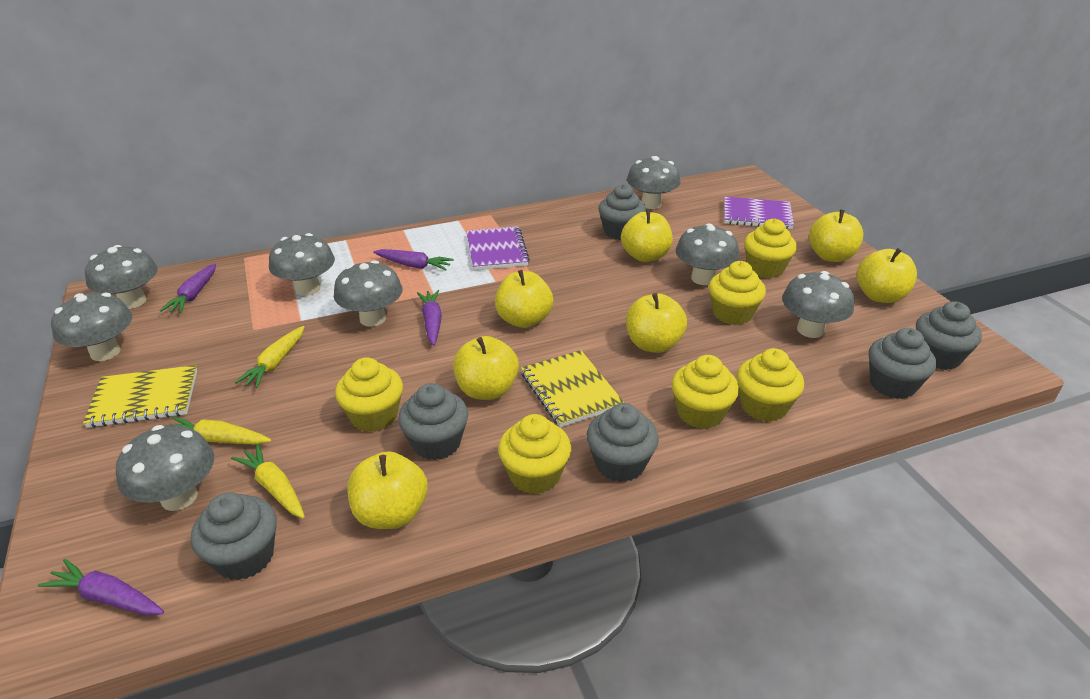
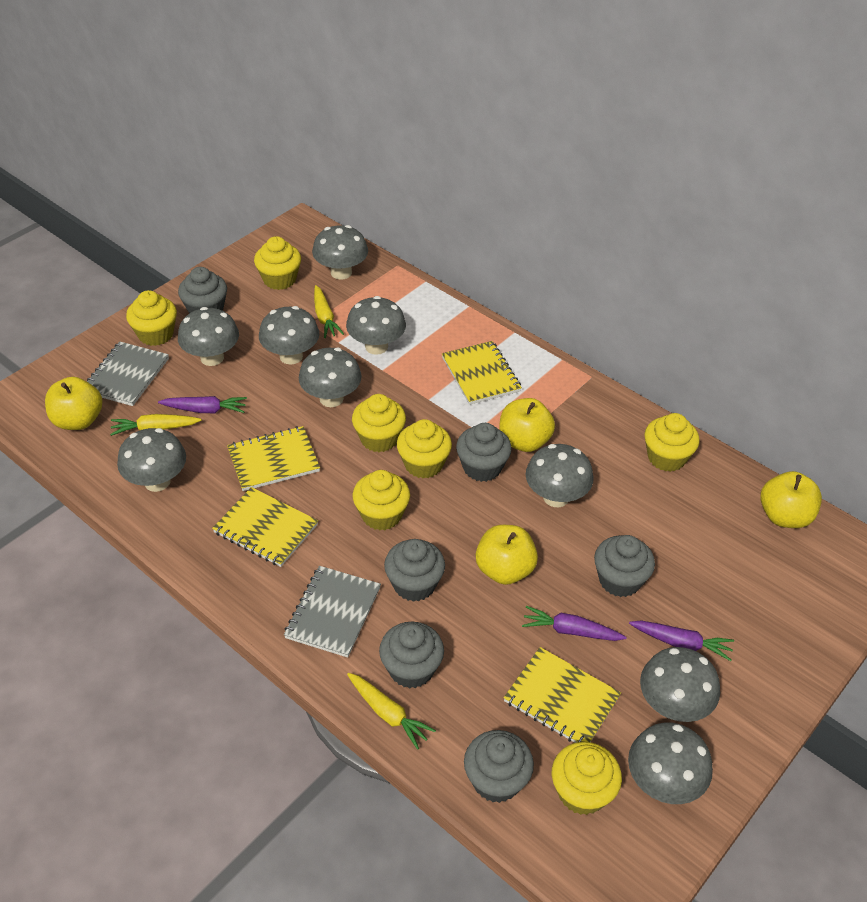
grey mushroom: 8 -> 9
grey notebook: 0 -> 2
purple carrot: 4 -> 3
purple notebook: 2 -> 0
yellow apple: 7 -> 4
yellow cupcake: 6 -> 7
yellow notebook: 2 -> 4

